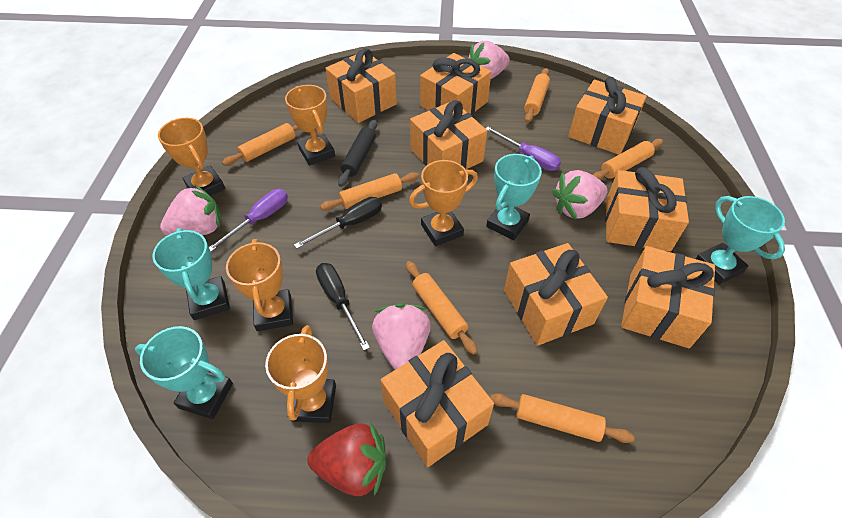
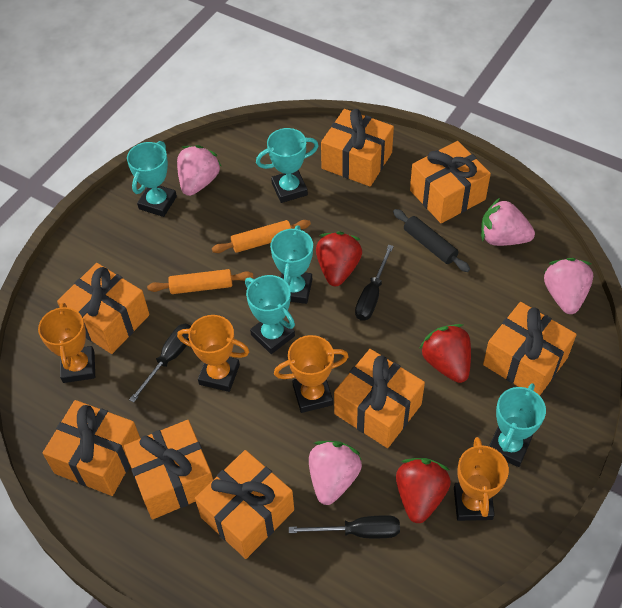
black screwdriver: 2 -> 3
orange rolling pin: 6 -> 2
orange trophy: 5 -> 4
purple screwdriver: 2 -> 0
red strawberry: 1 -> 3
turquoise trophy: 4 -> 5

